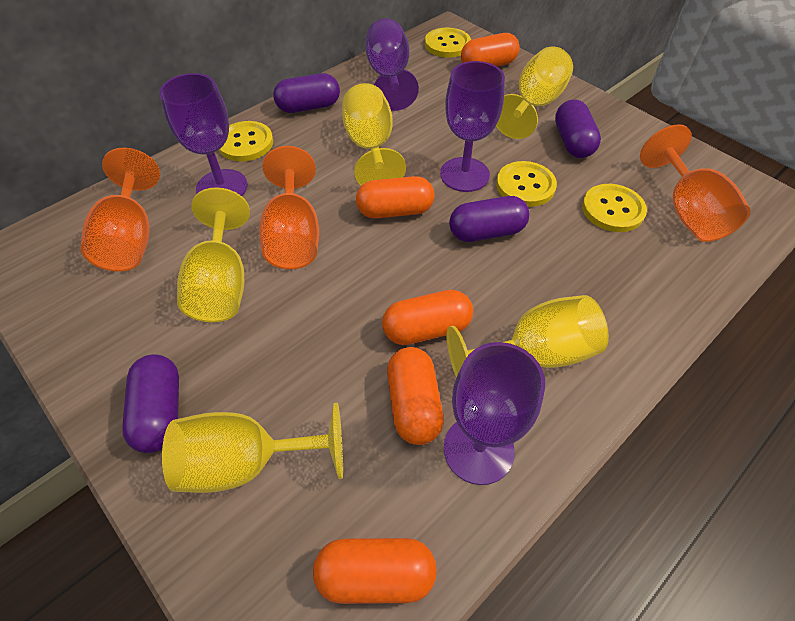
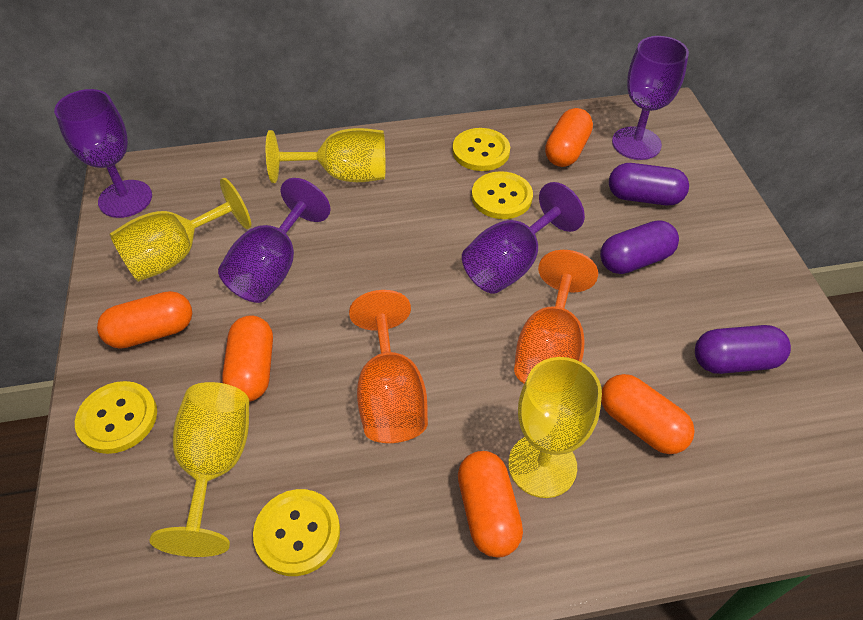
orange goblet: 3 -> 2
purple capsule: 4 -> 3
yellow goblet: 5 -> 4

